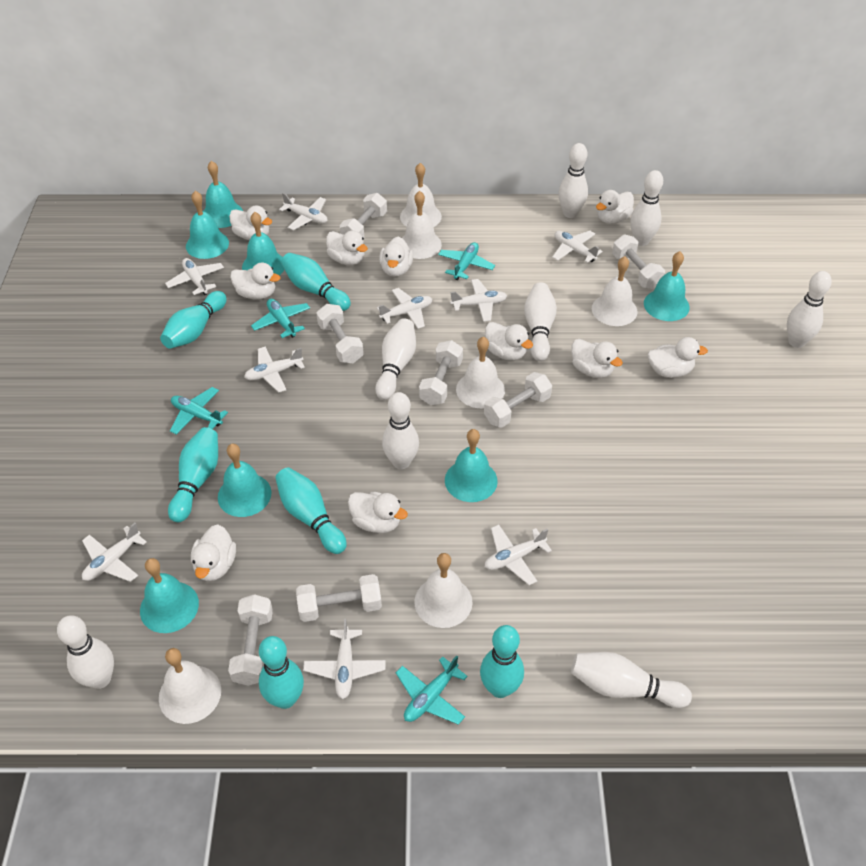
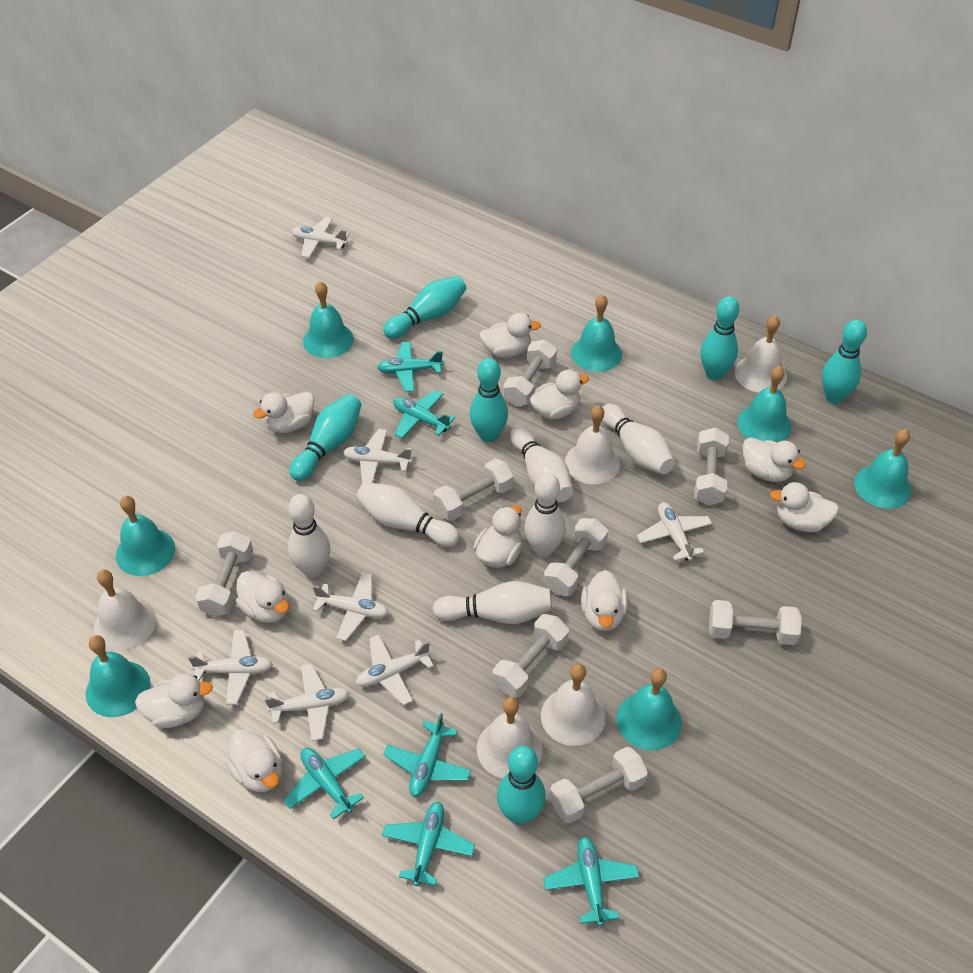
turquoise plane: 4 -> 6
white bell: 6 -> 5
white bowling pin: 8 -> 6
white dumbbell: 7 -> 8
white plane: 9 -> 7

